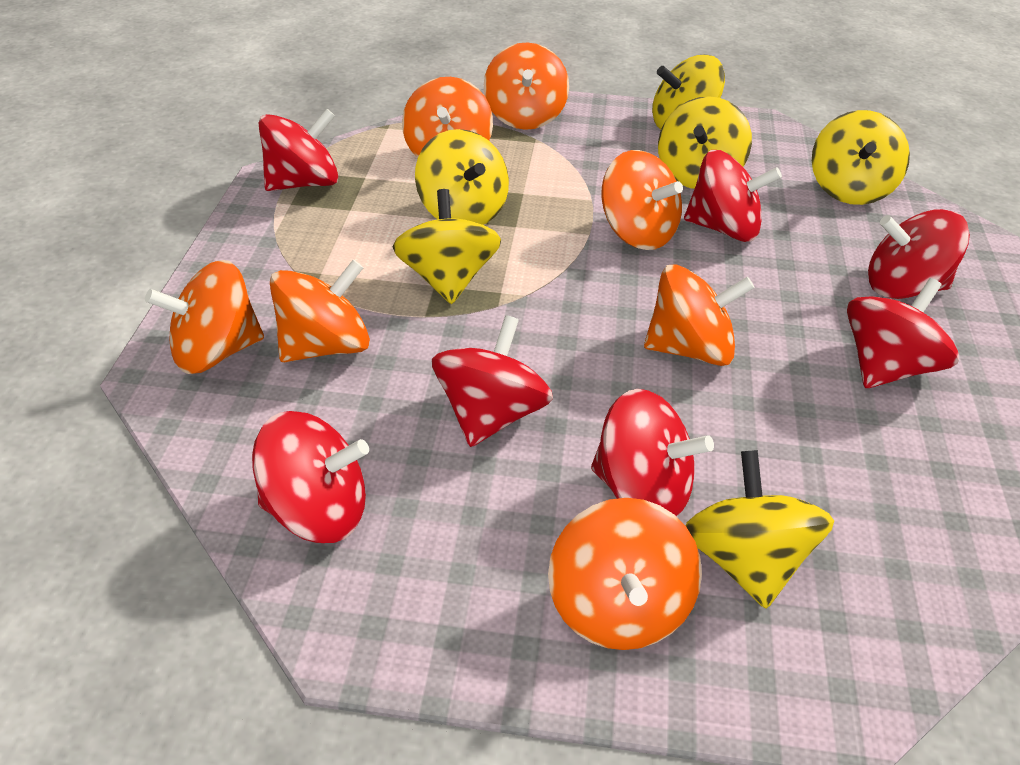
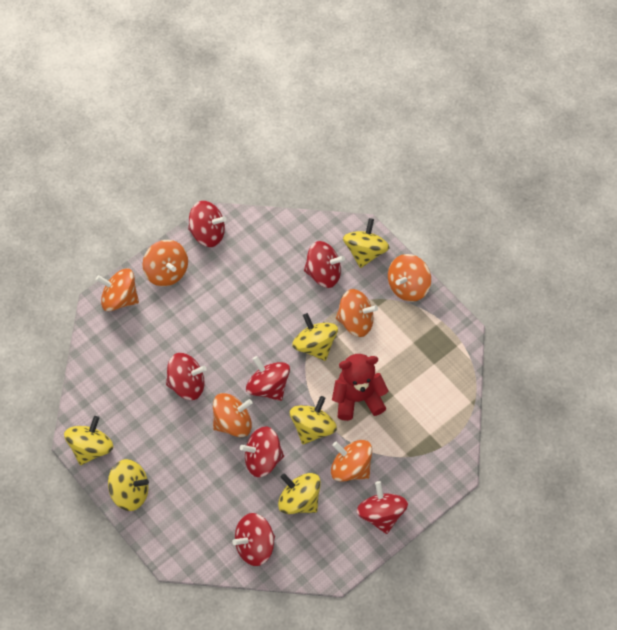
orange spinning top: 7 -> 6
red teddy bear: 0 -> 1

